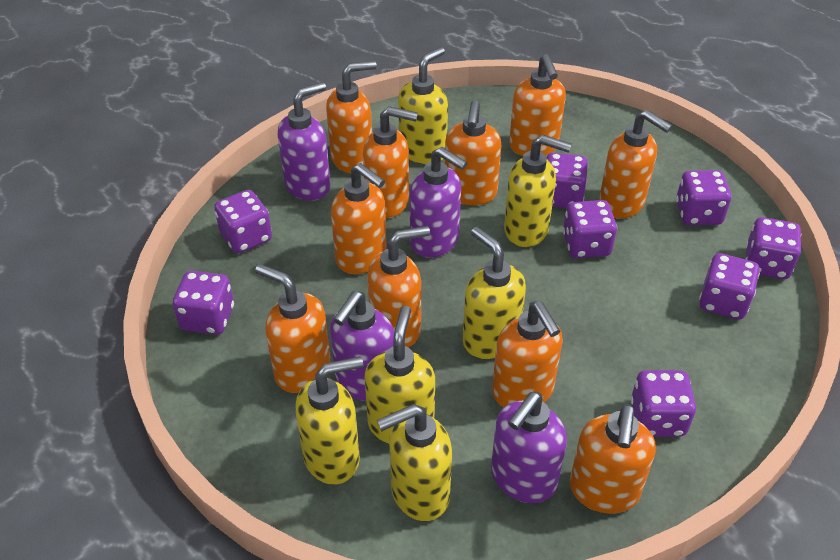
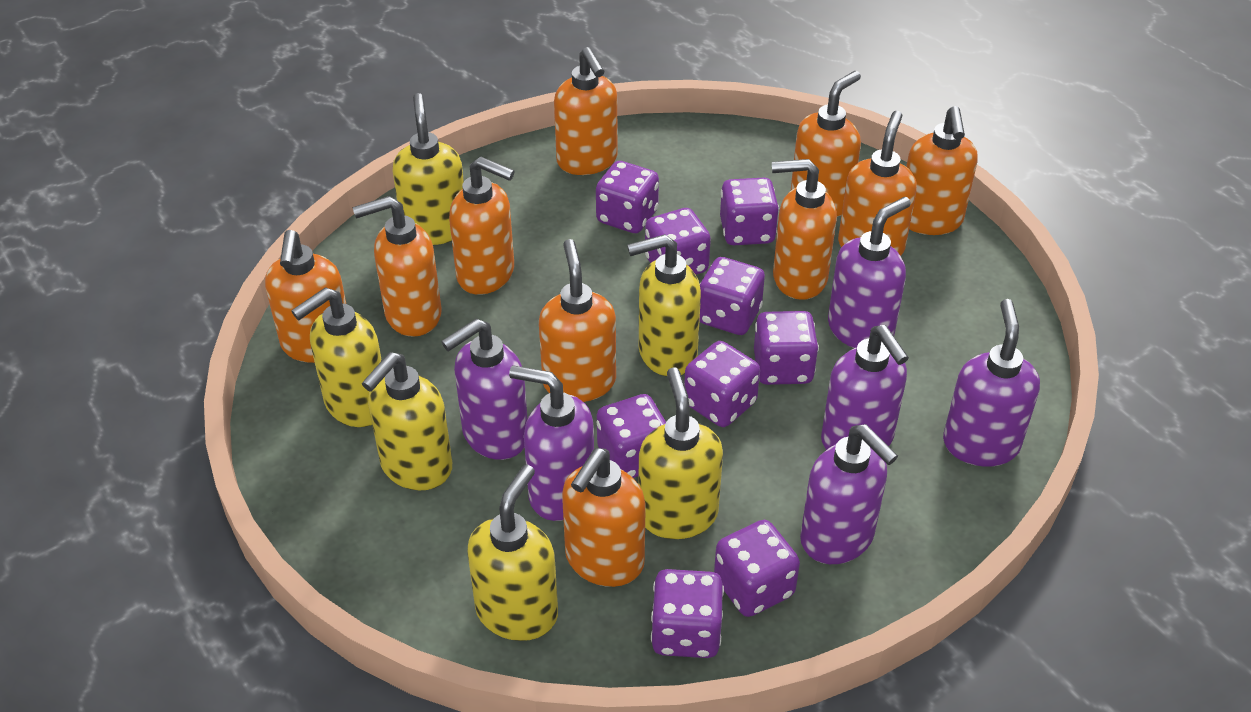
purple dice: 8 -> 9
purple soap dispenser: 4 -> 6

